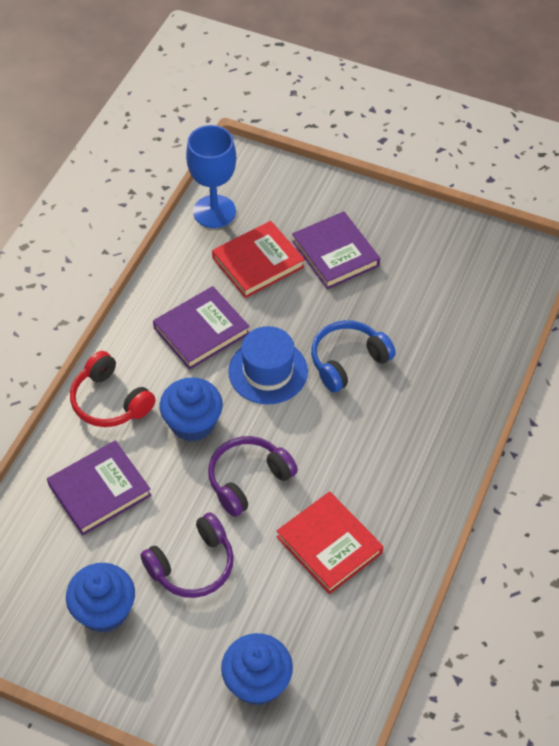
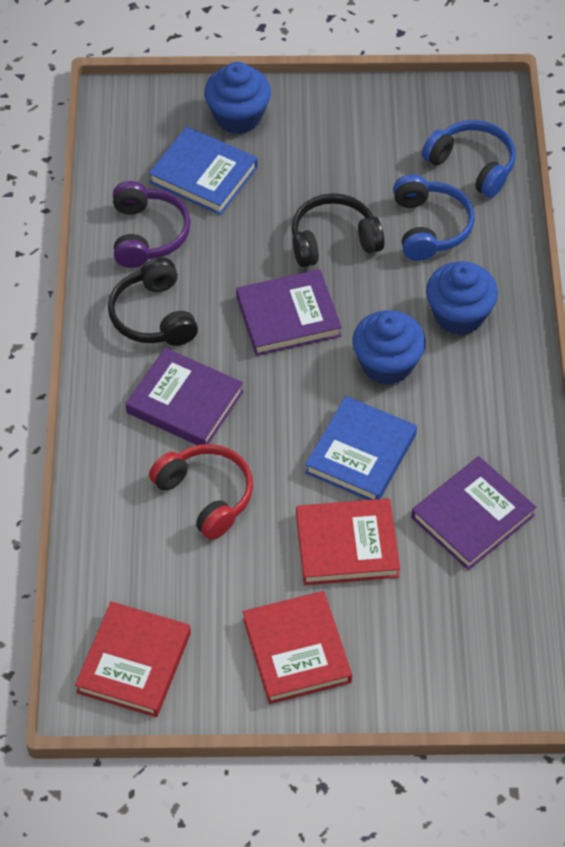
black headphones: 0 -> 2
blue book: 0 -> 2
blue goblet: 1 -> 0
blue hat: 1 -> 0
blue headphones: 1 -> 2
purple headphones: 2 -> 1
red book: 2 -> 3

